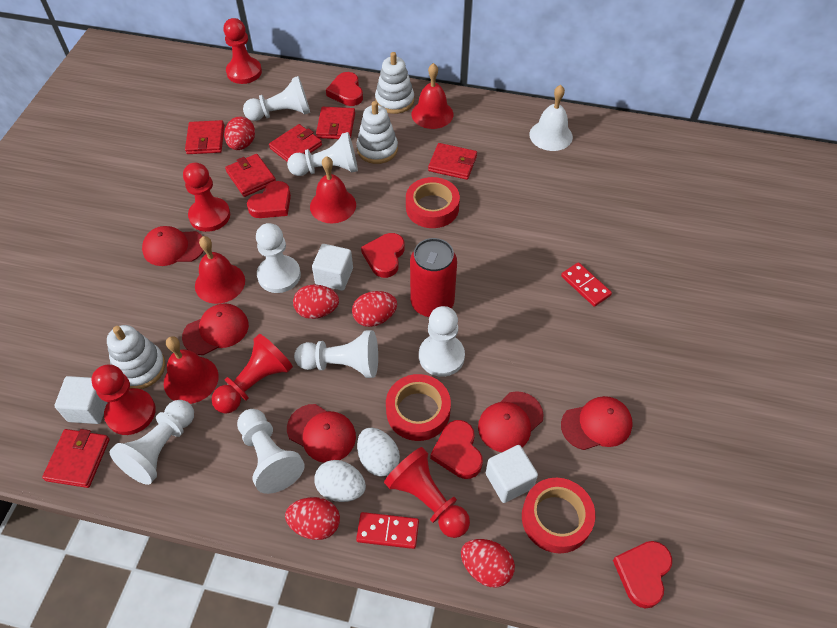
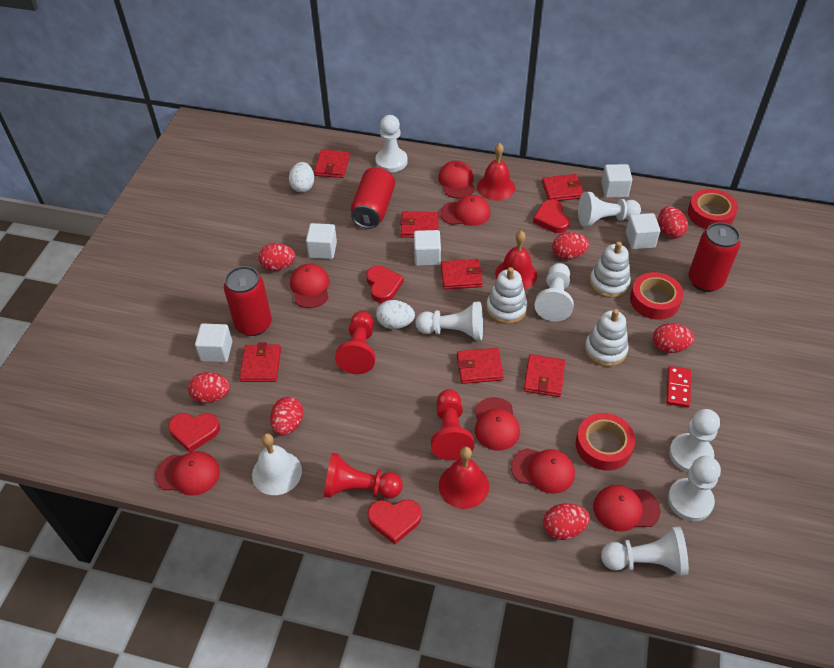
red bell: 4 -> 3
red can: 1 -> 3
red cap: 5 -> 7
red domino: 2 -> 1
red egg: 5 -> 7
red heart: 5 -> 4
red pawn: 5 -> 3
red wallet: 6 -> 7
white cube: 3 -> 5

